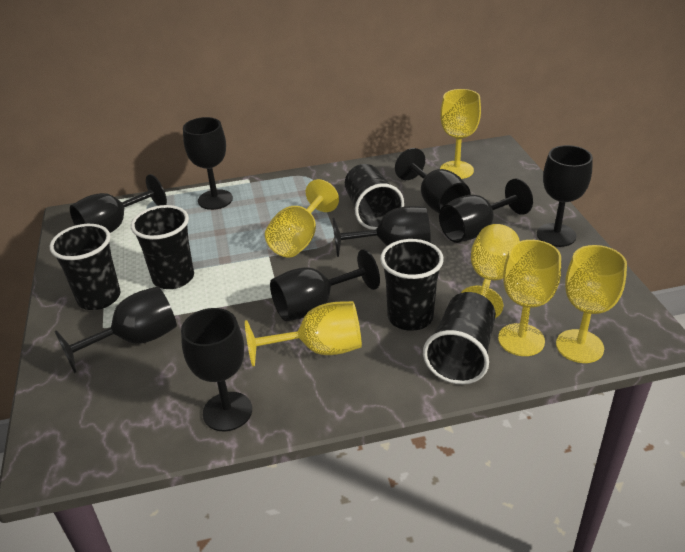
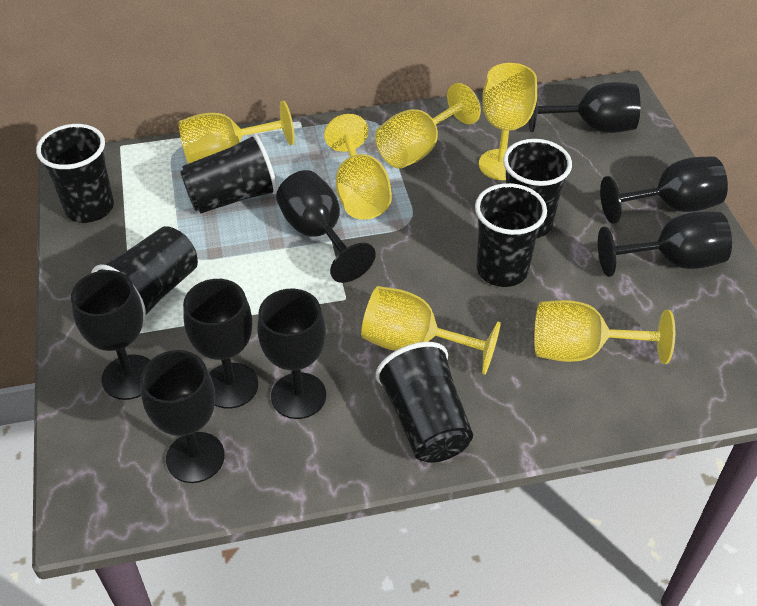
black cup: 5 -> 6
black goblet: 9 -> 8

